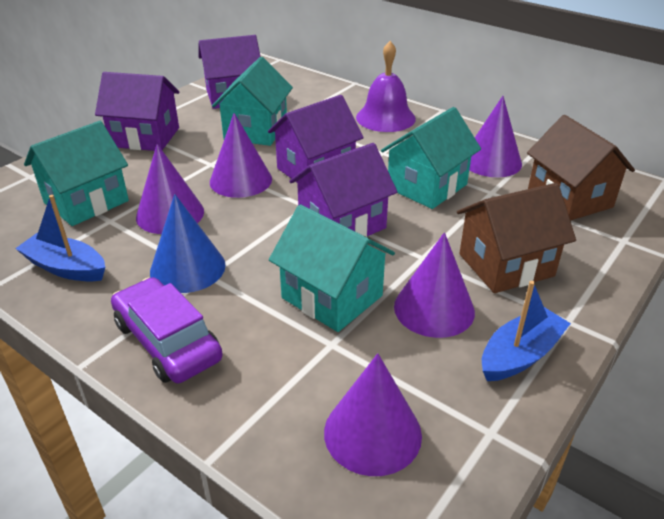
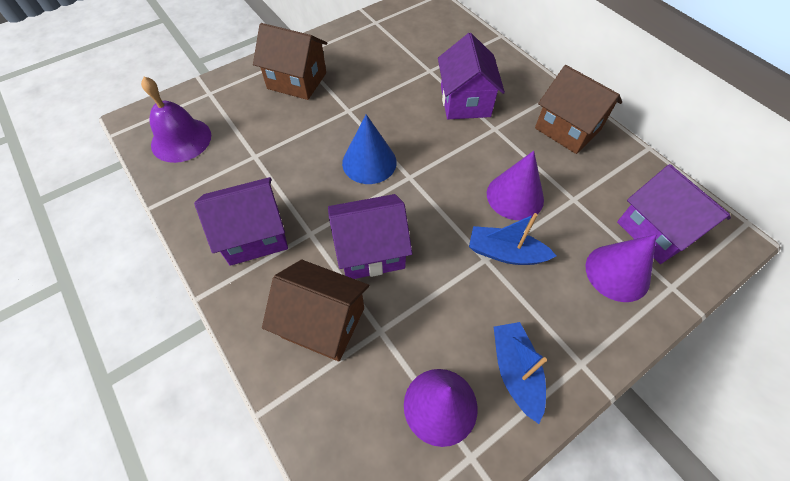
brown house: 2 -> 3
purple car: 1 -> 0
purple cone: 5 -> 3
turquoise house: 4 -> 0

